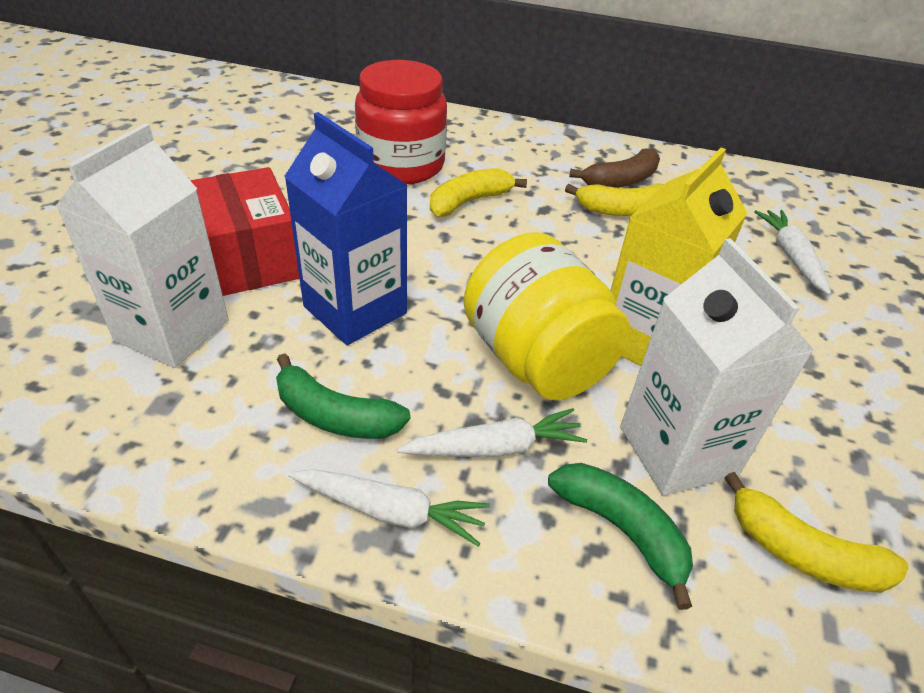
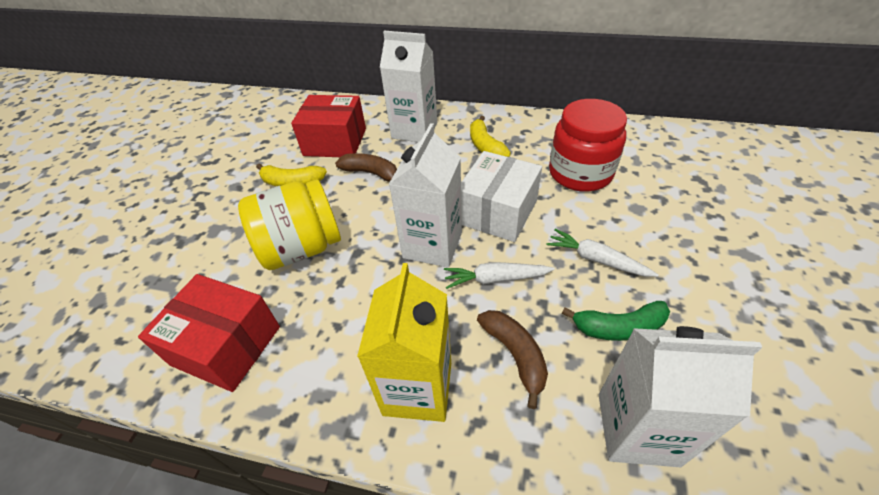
blue carton: 1 -> 0
brown banana: 1 -> 2
green banana: 2 -> 1
red box: 1 -> 2
white box: 0 -> 1
white carrot: 3 -> 2
white carton: 2 -> 3
yellow banana: 3 -> 2

